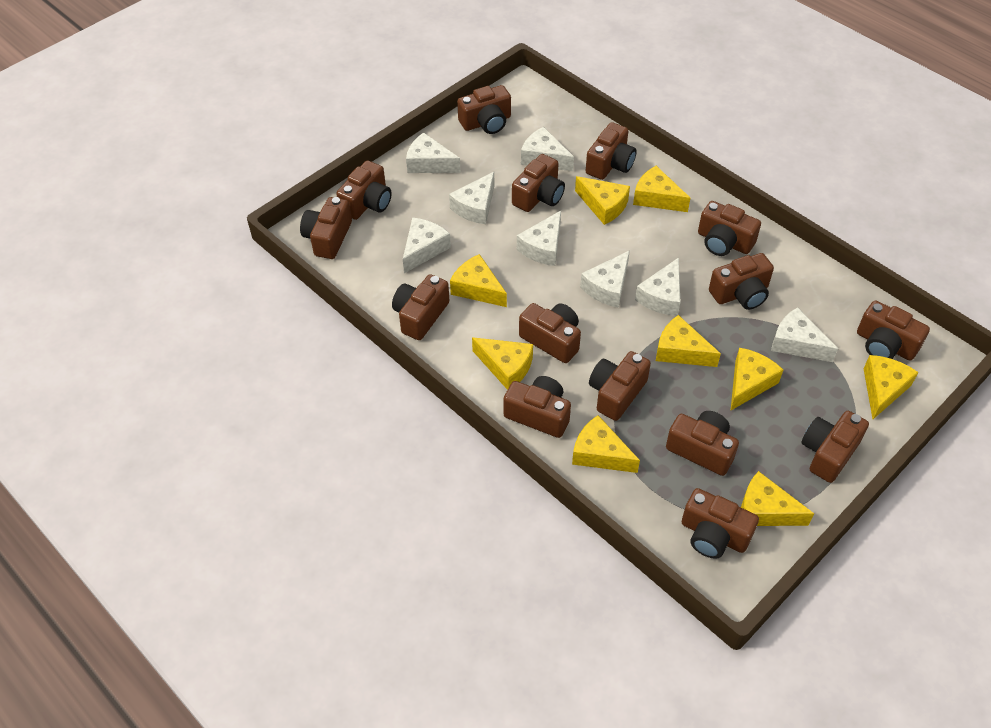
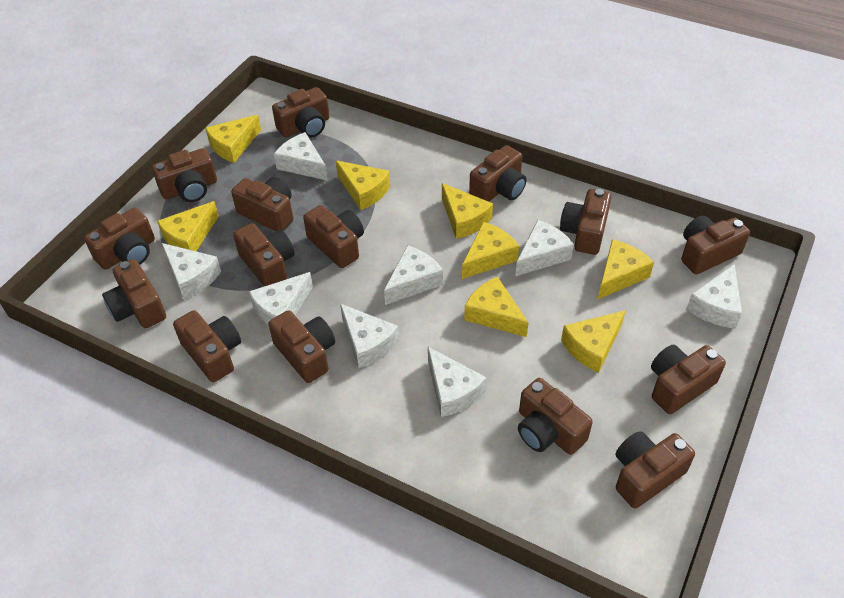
yellow cheese: 9 -> 8

